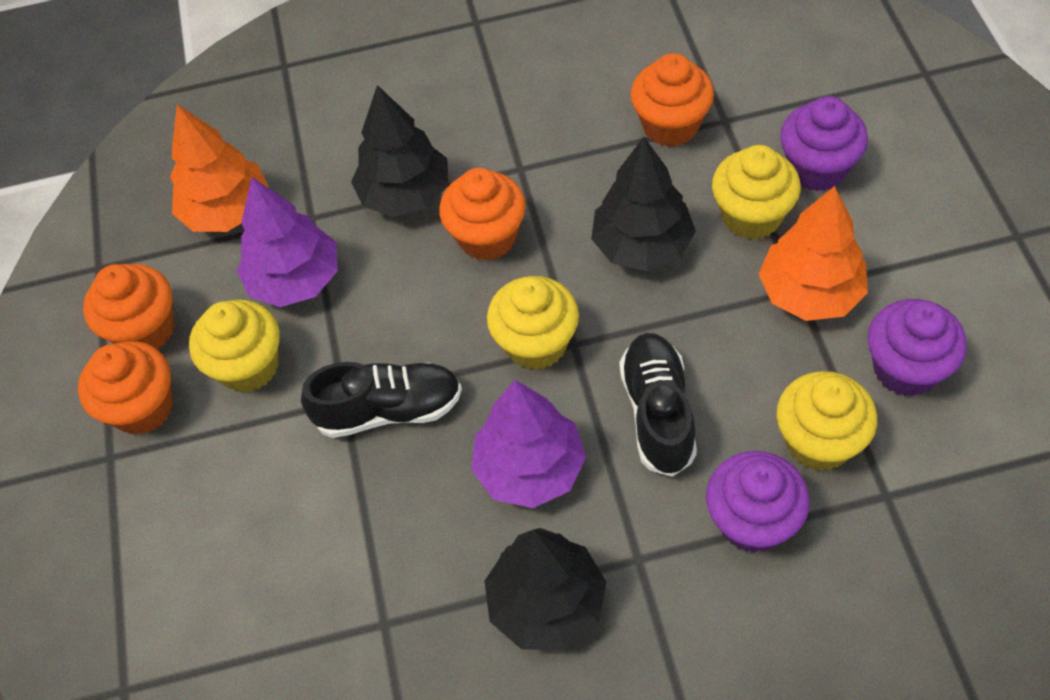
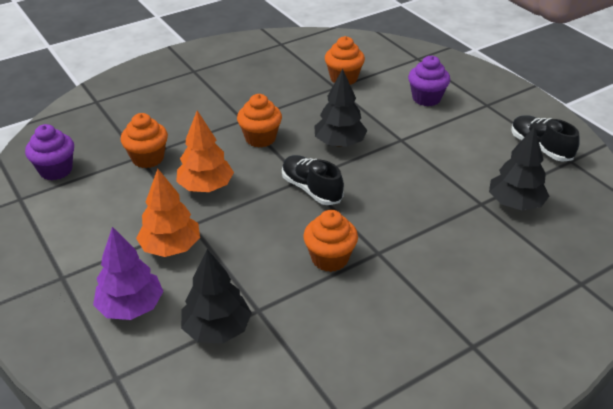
purple cupcake: 3 -> 2
purple tree: 2 -> 1
yellow cupcake: 4 -> 0

